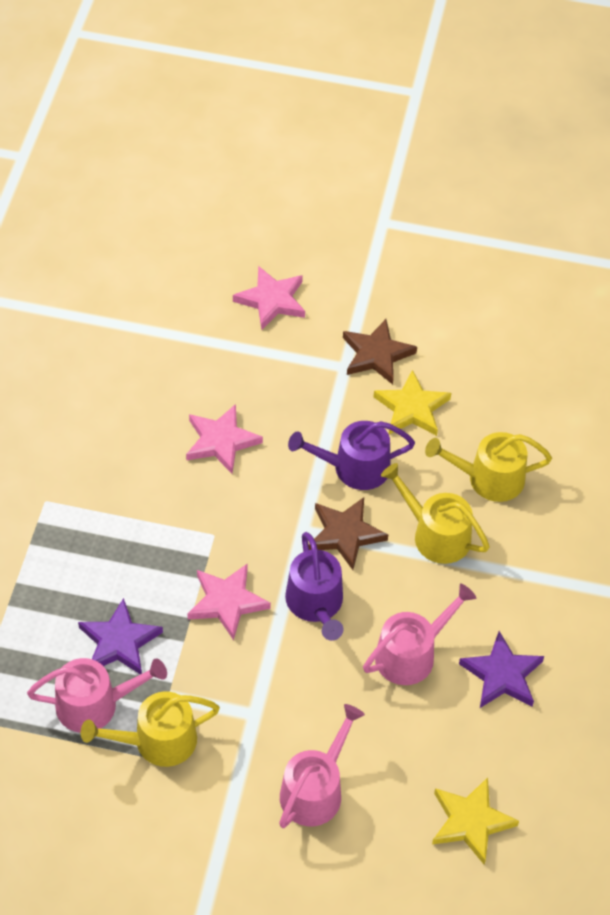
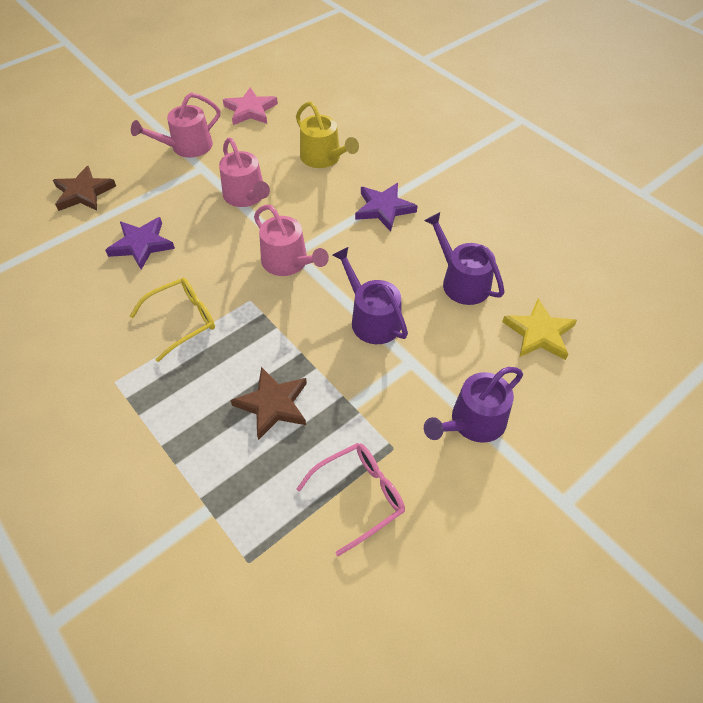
pink glasses: 0 -> 1
pink star: 3 -> 1
purple watering can: 2 -> 3
yellow glasses: 0 -> 1
yellow star: 2 -> 1
yellow watering can: 3 -> 1

